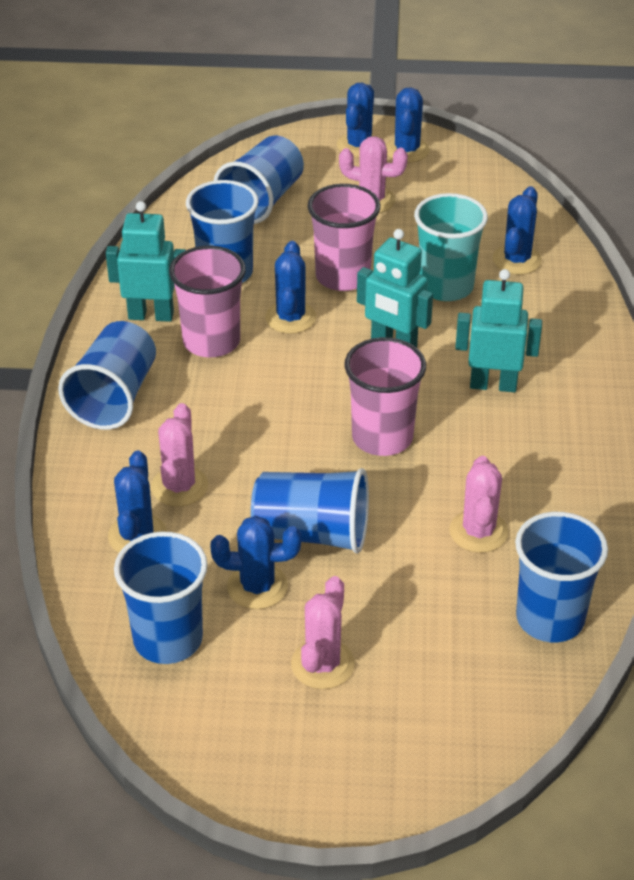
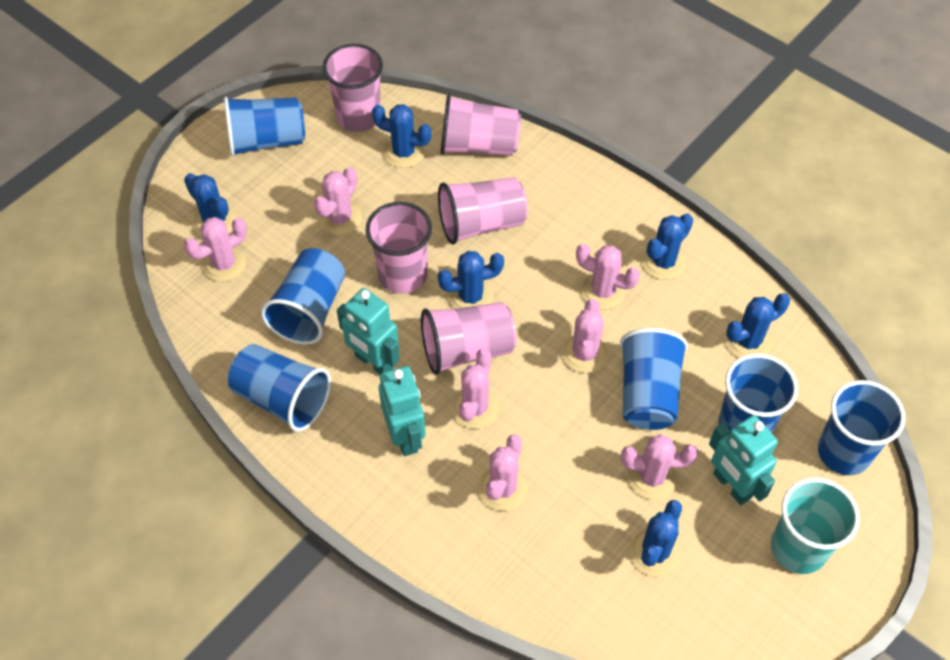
pink cactus: 4 -> 7
pink cup: 3 -> 5

